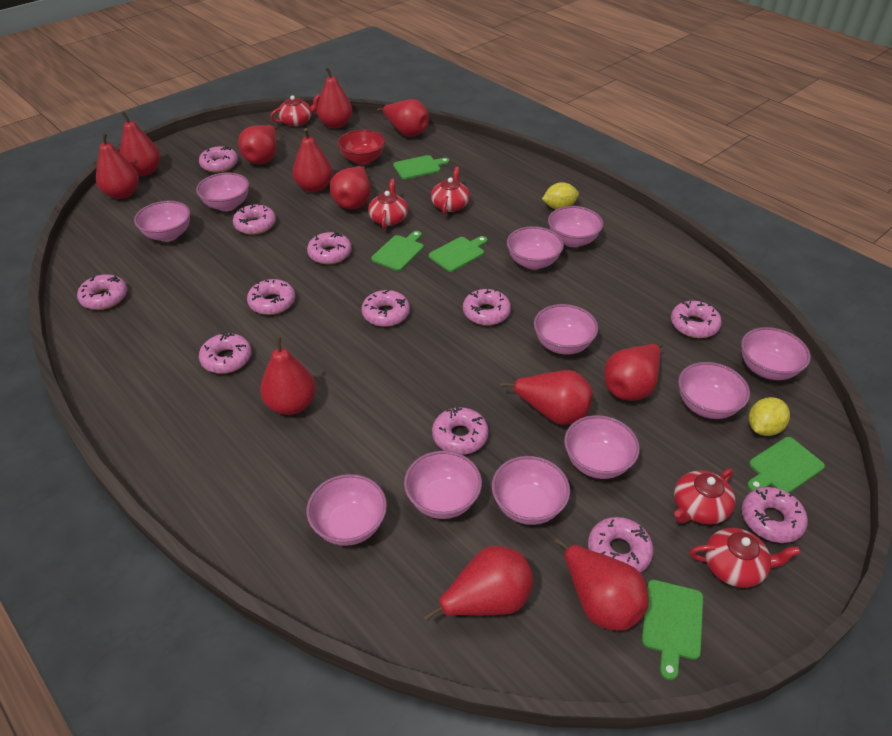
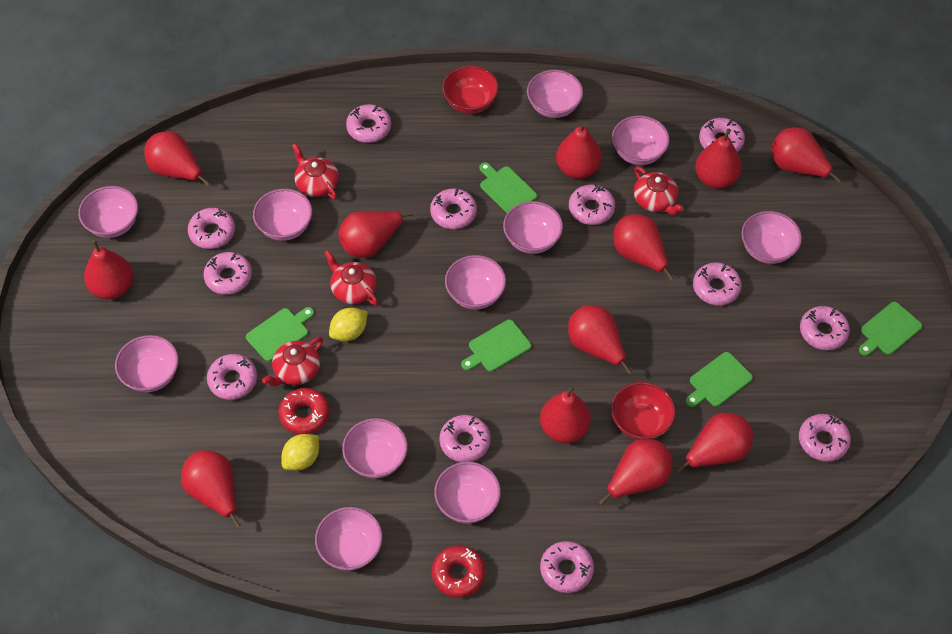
red bowl: 1 -> 2
red donut: 0 -> 2
red teapot: 5 -> 4

